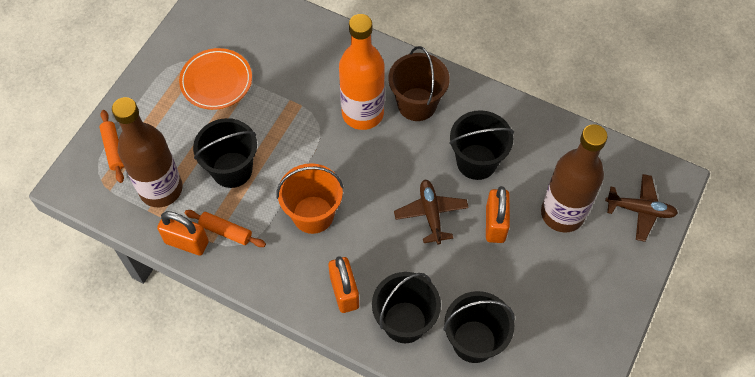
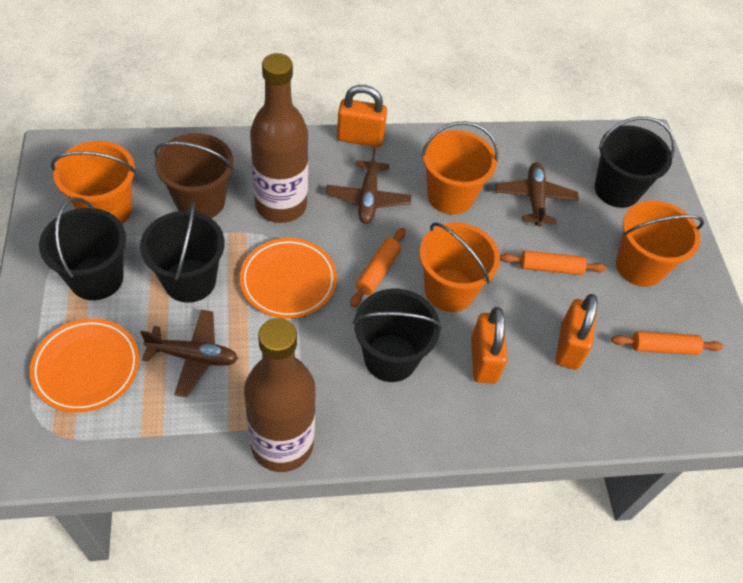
brown plane: 2 -> 3
orange bottle: 1 -> 0
orange bucket: 1 -> 4
orange plate: 1 -> 2
orange rolling pin: 2 -> 3

